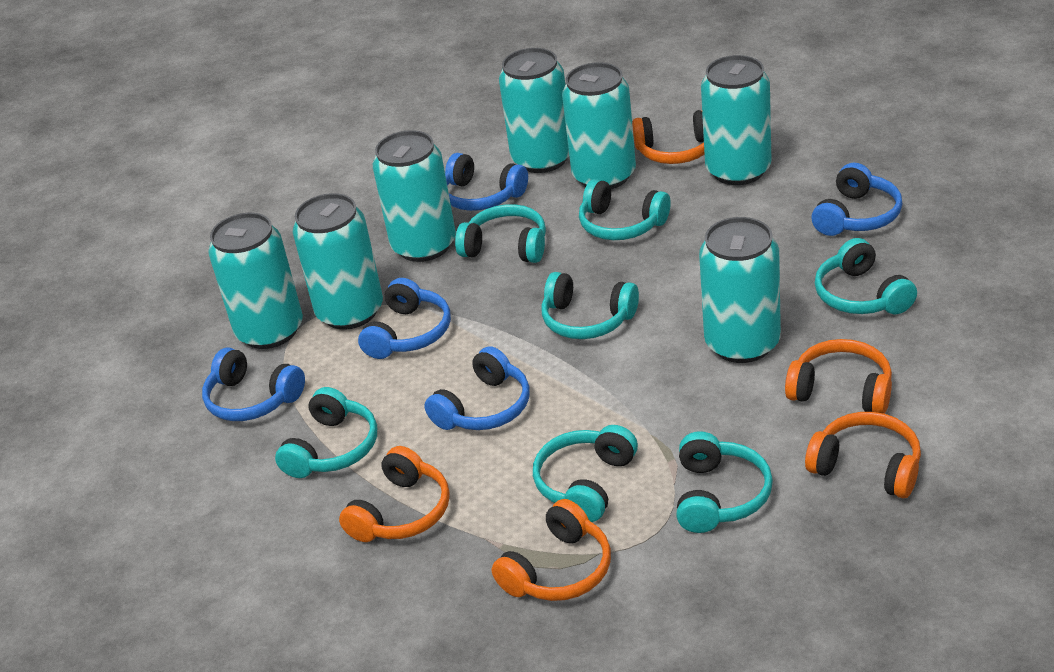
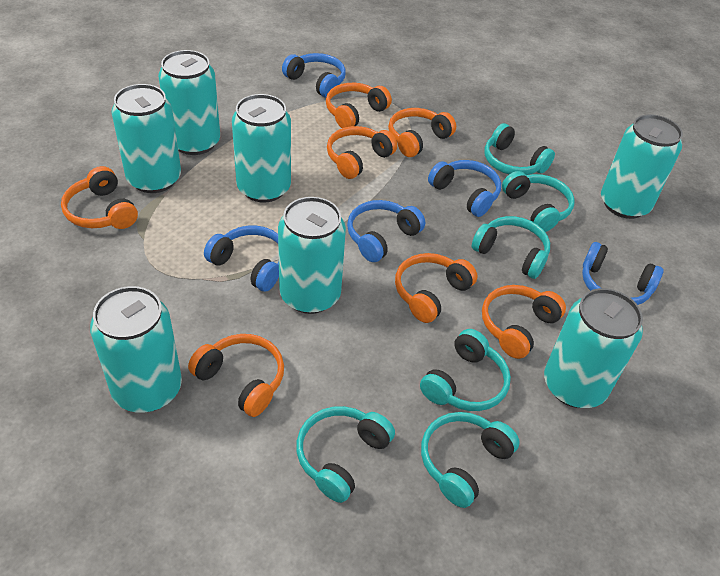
orange headphones: 5 -> 7
turquoise headphones: 7 -> 6

